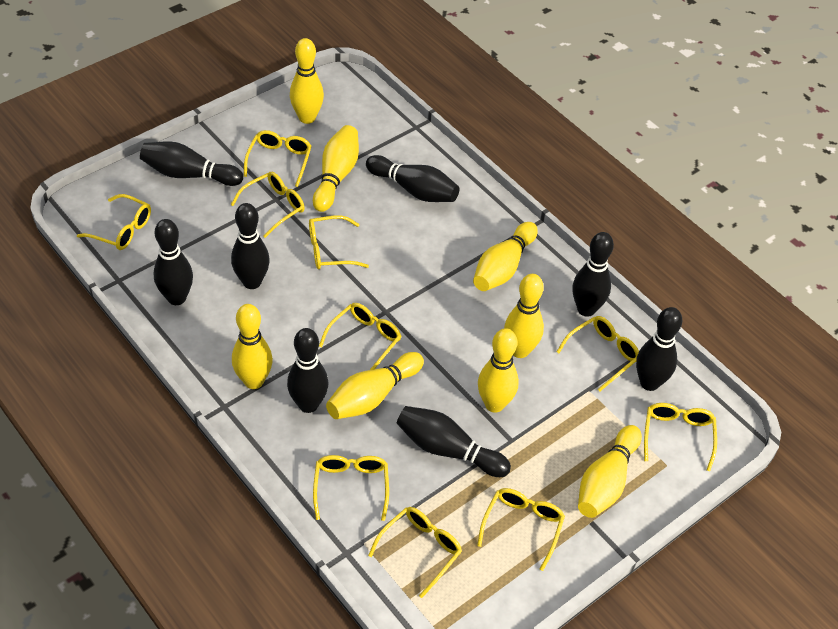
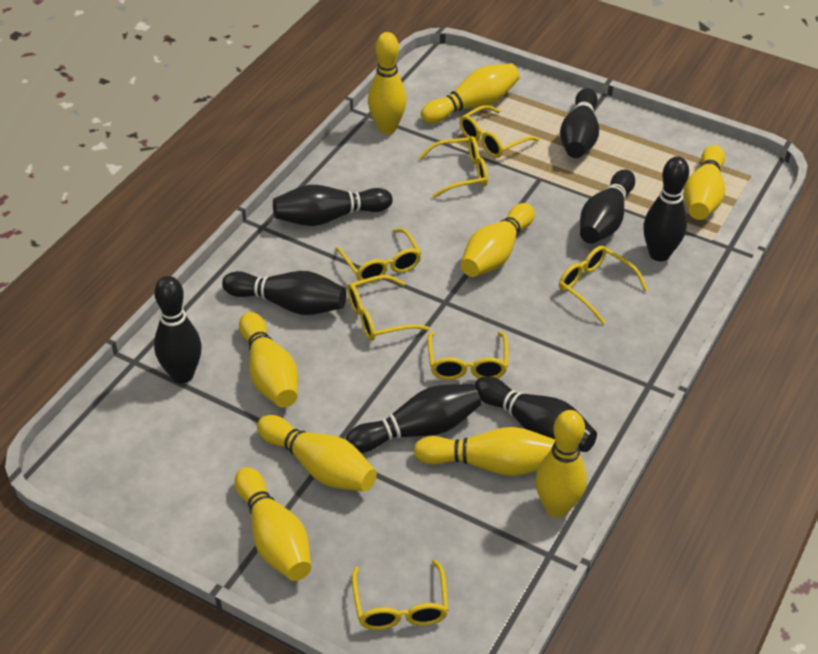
yellow bowling pin: 8 -> 9
yellow glasses: 10 -> 7

